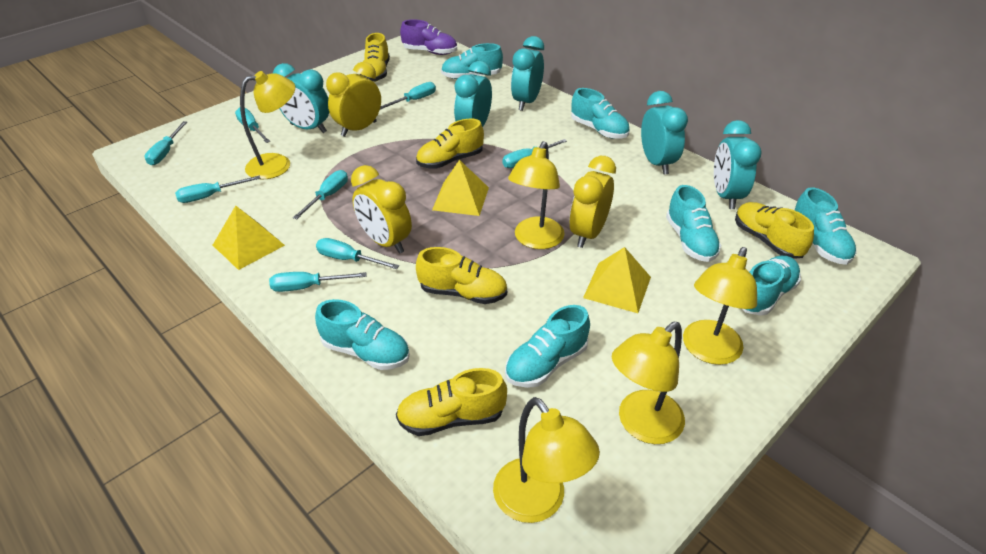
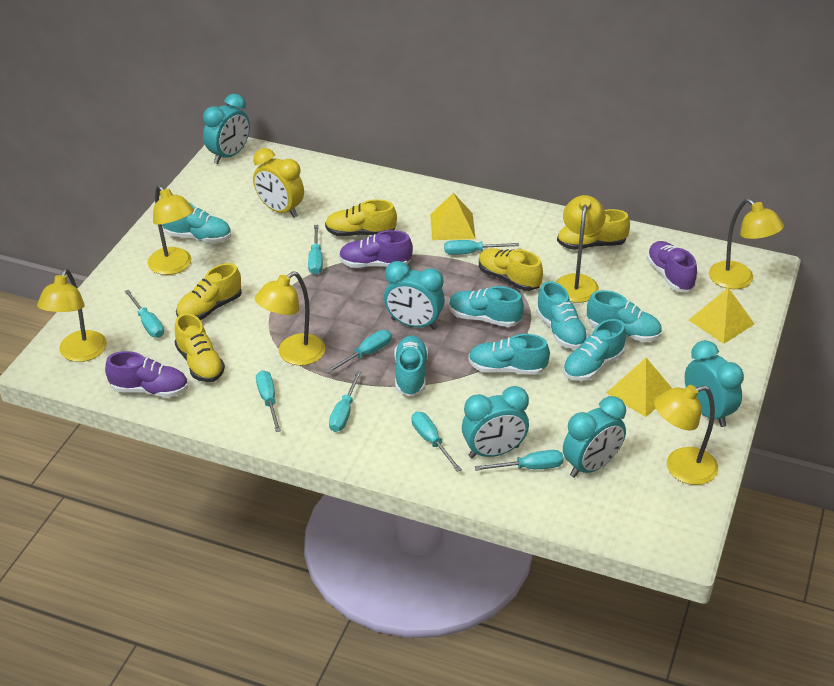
purple shoe: 1 -> 3
yellow clock: 3 -> 1
yellow lamp: 5 -> 6

